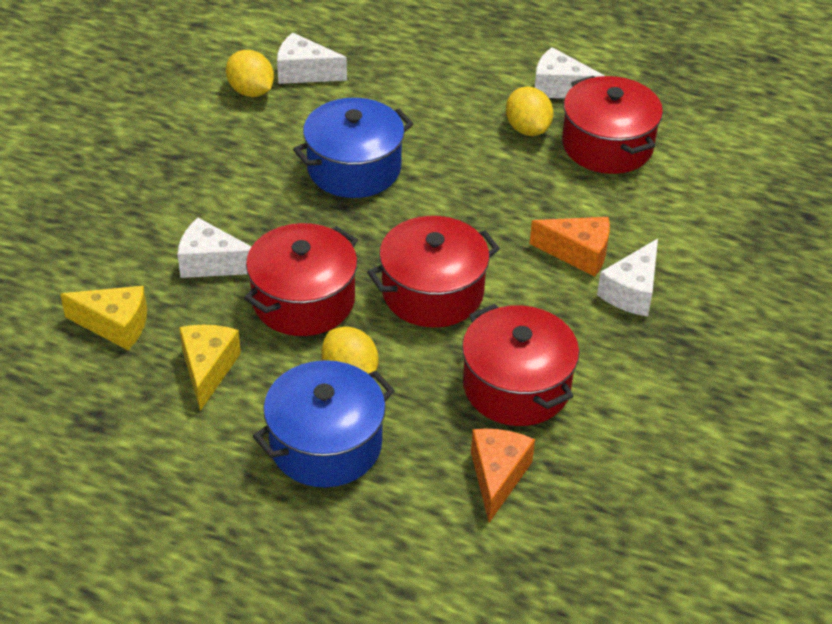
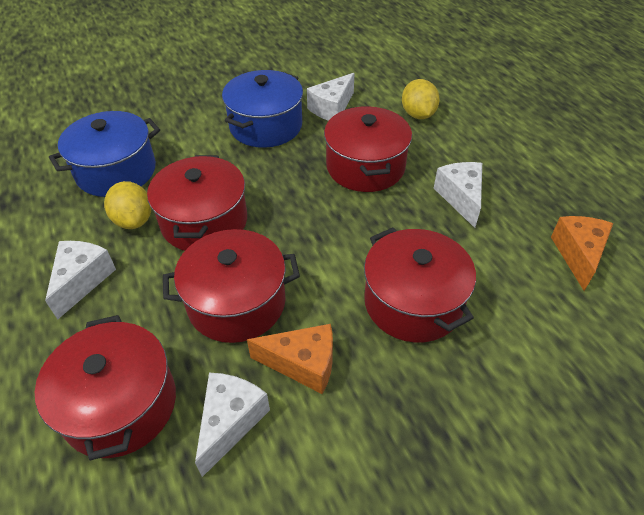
red pot: 4 -> 5
yellow cheese: 2 -> 0
yellow lemon: 3 -> 2

